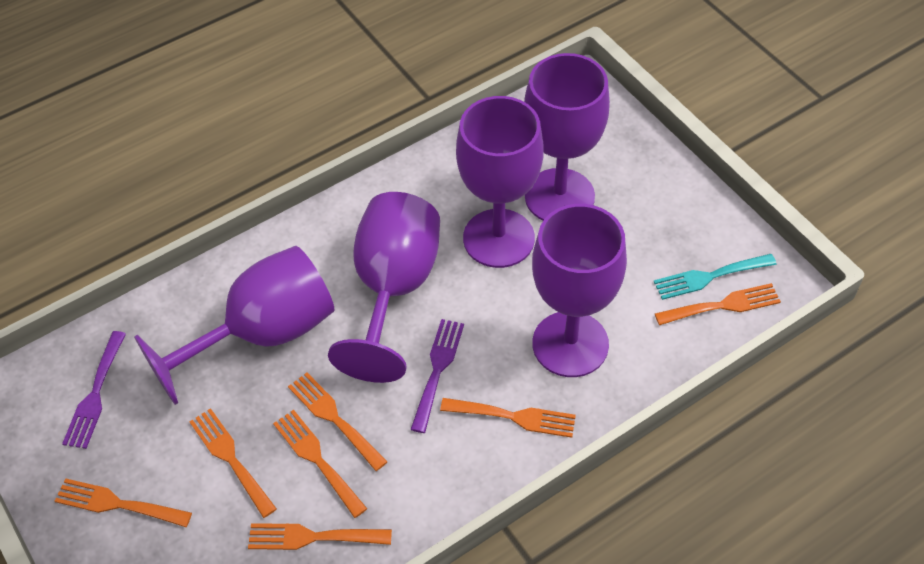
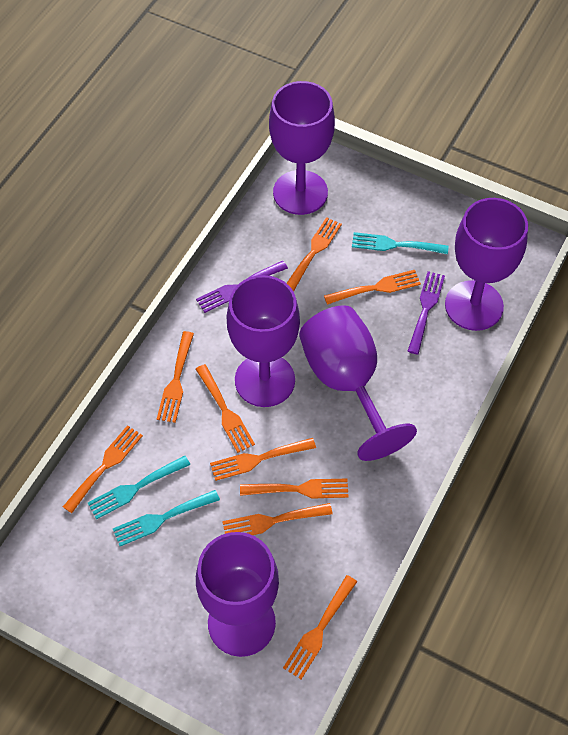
orange fork: 7 -> 9
turquoise fork: 1 -> 3

